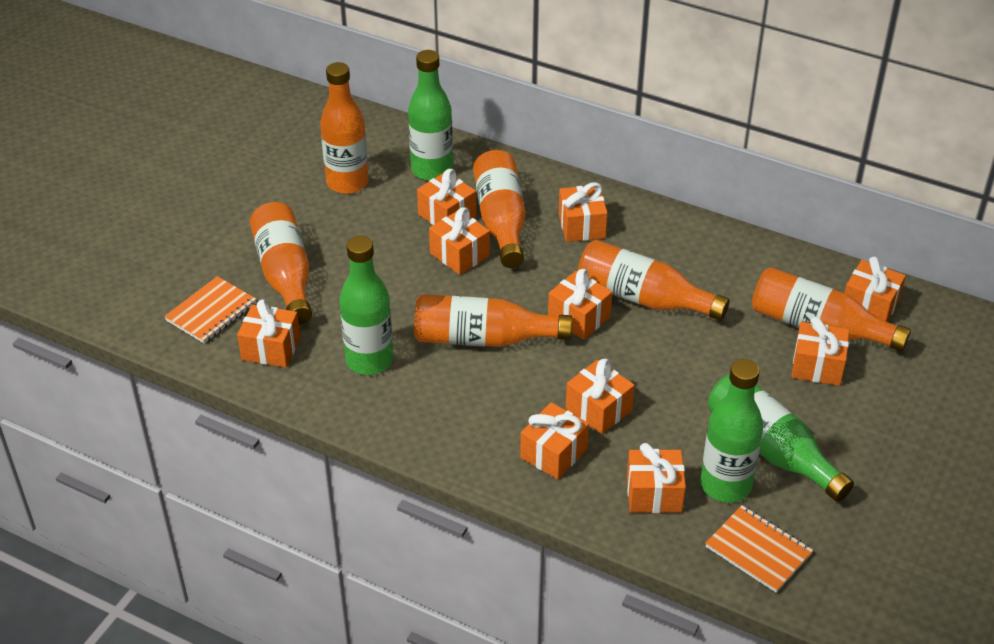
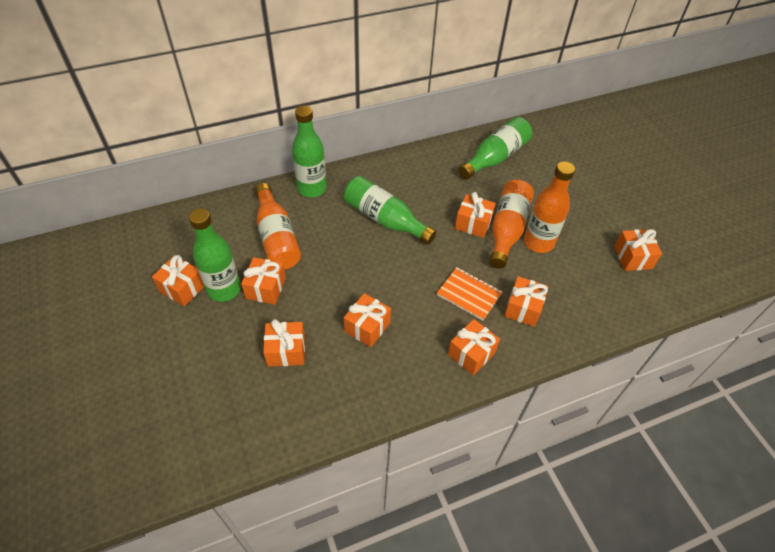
orange bottle: 6 -> 3
orange gift: 10 -> 8
orange notebook: 2 -> 1

